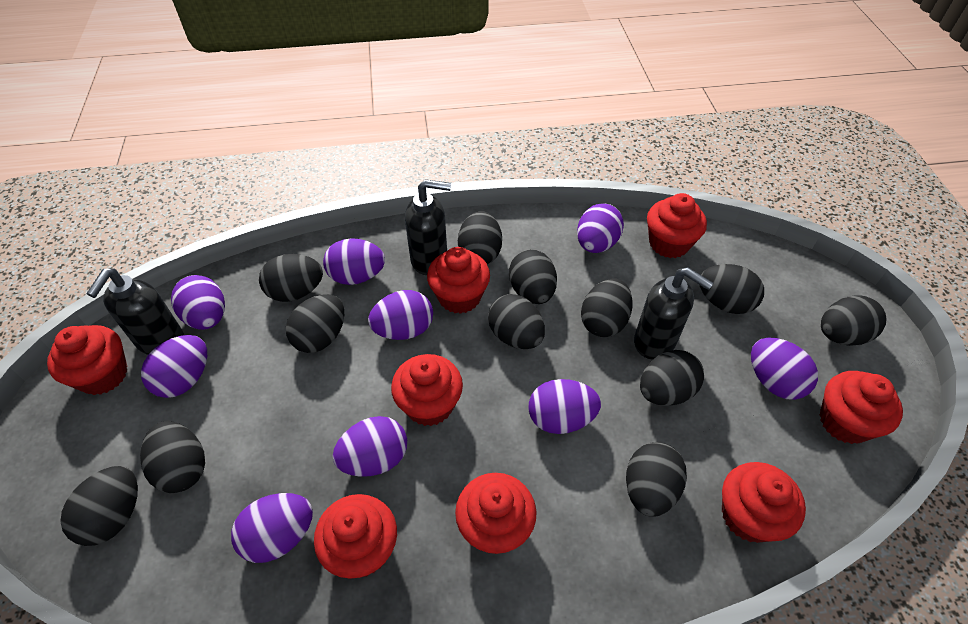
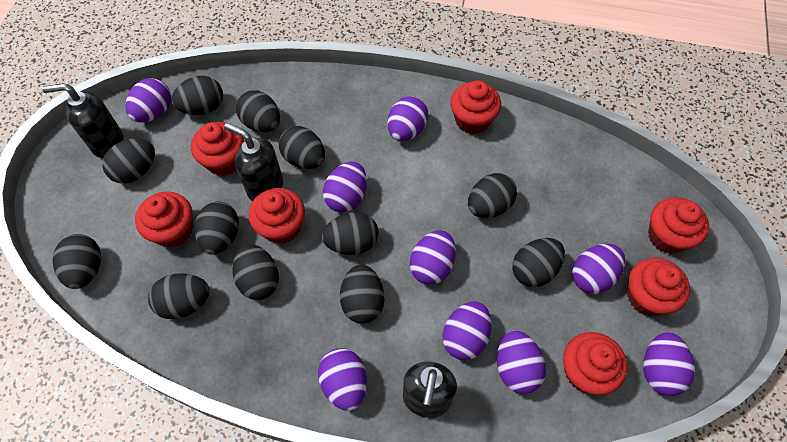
red cupcake: 8 -> 7

